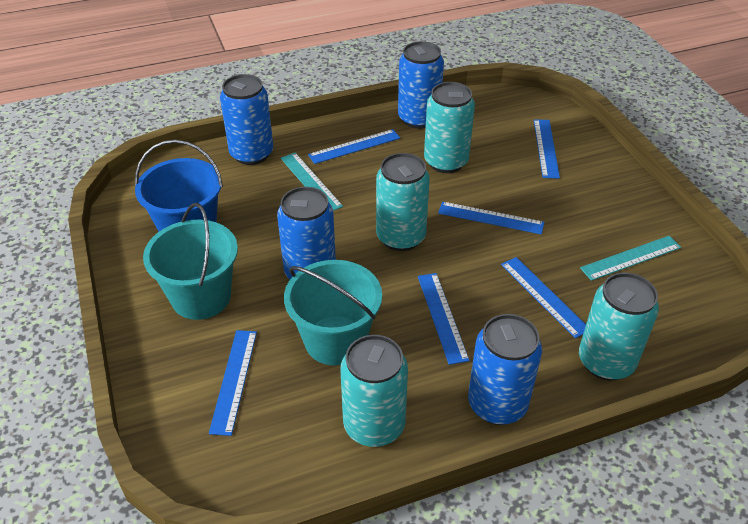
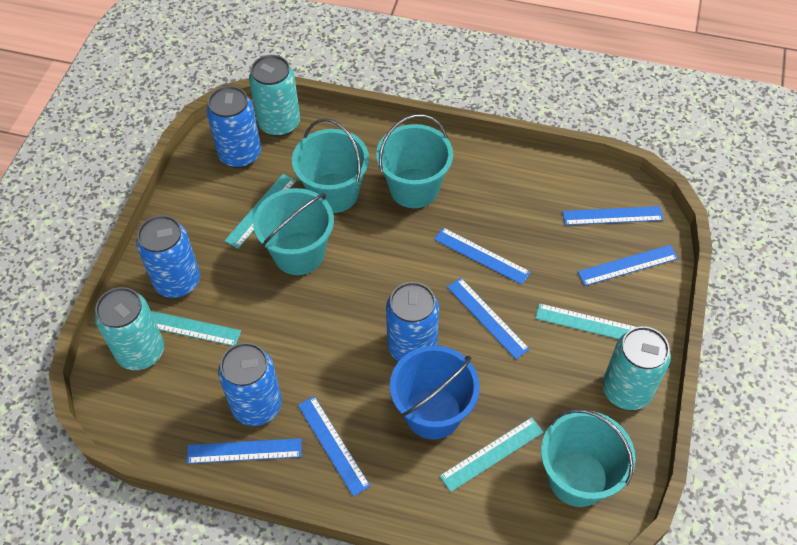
turquoise bucket: 2 -> 4
turquoise can: 4 -> 3
turquoise ruler: 2 -> 4

